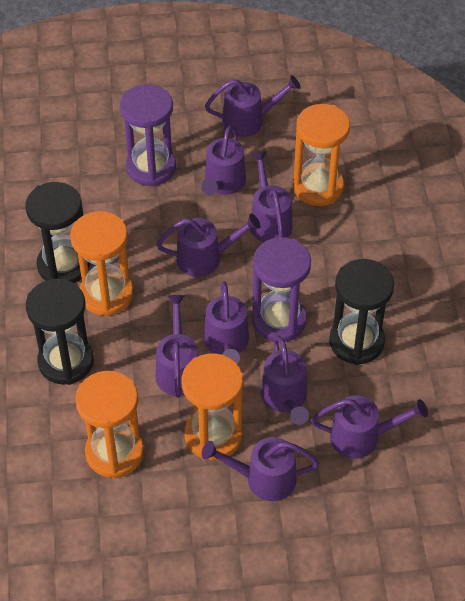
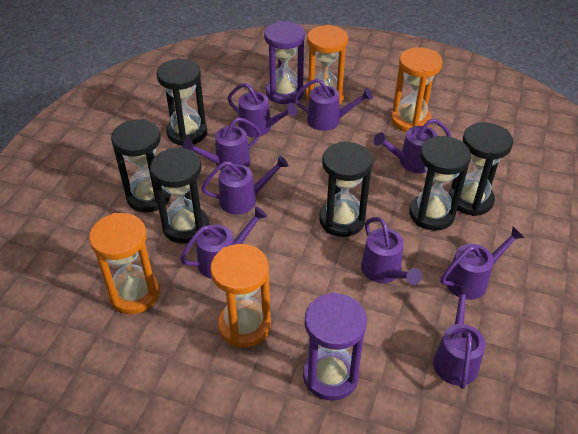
black hourglass: 3 -> 6

